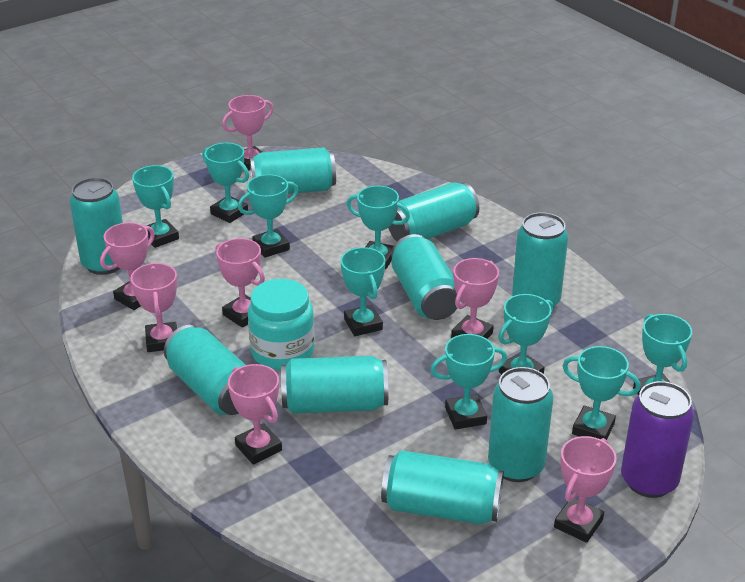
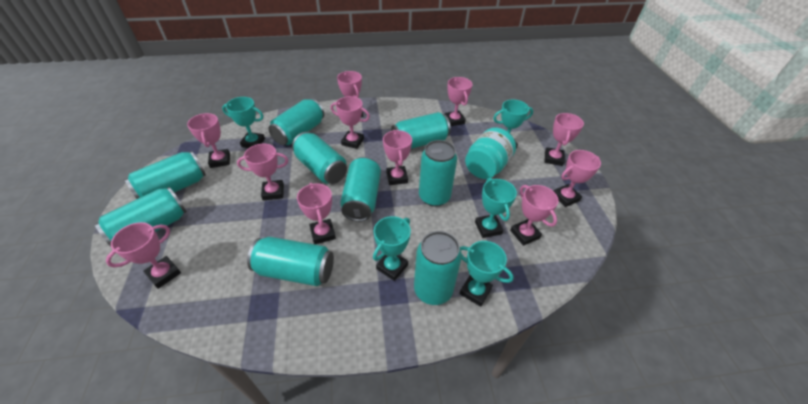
pink trophy: 7 -> 11
purple can: 1 -> 0
turquoise trophy: 9 -> 5

